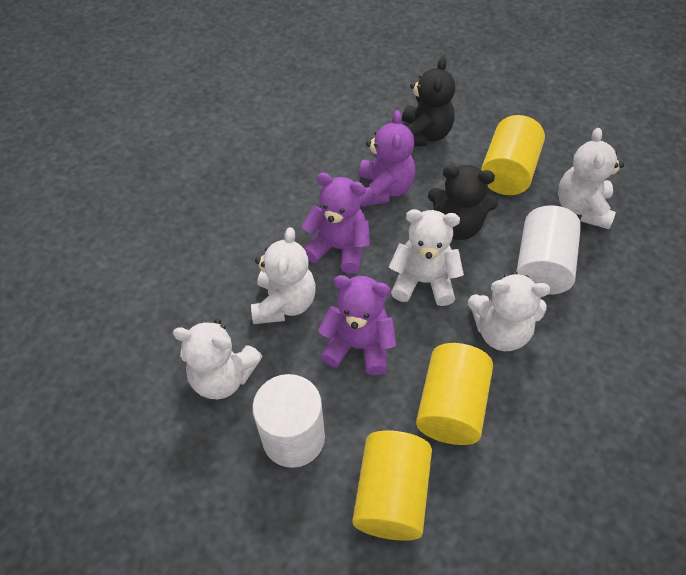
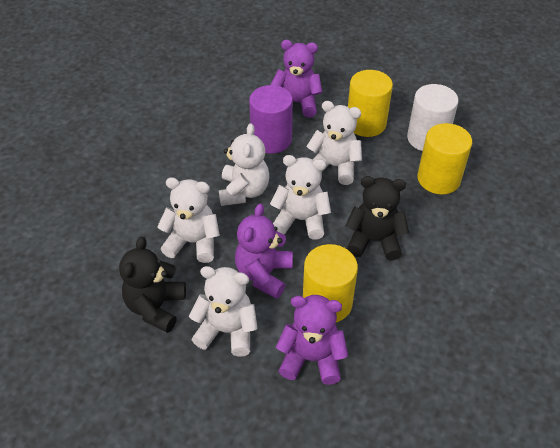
purple cylinder: 0 -> 1
white cylinder: 2 -> 1

